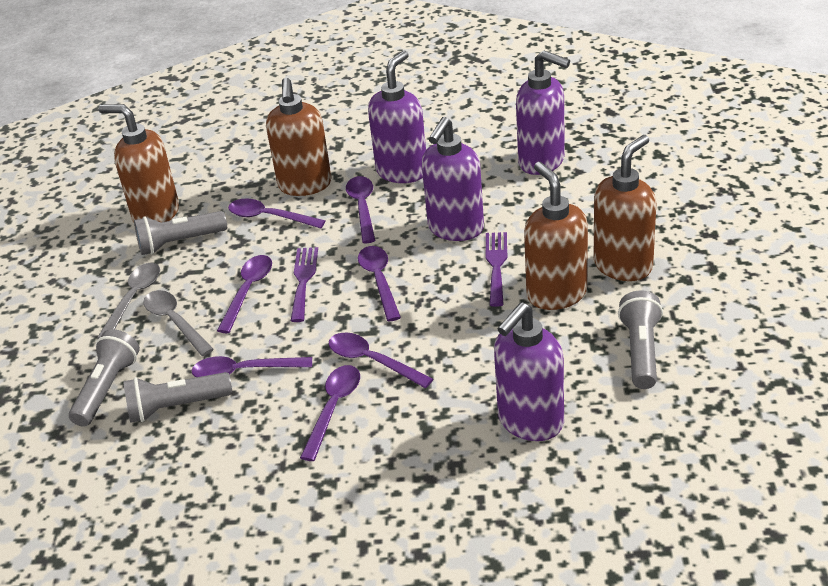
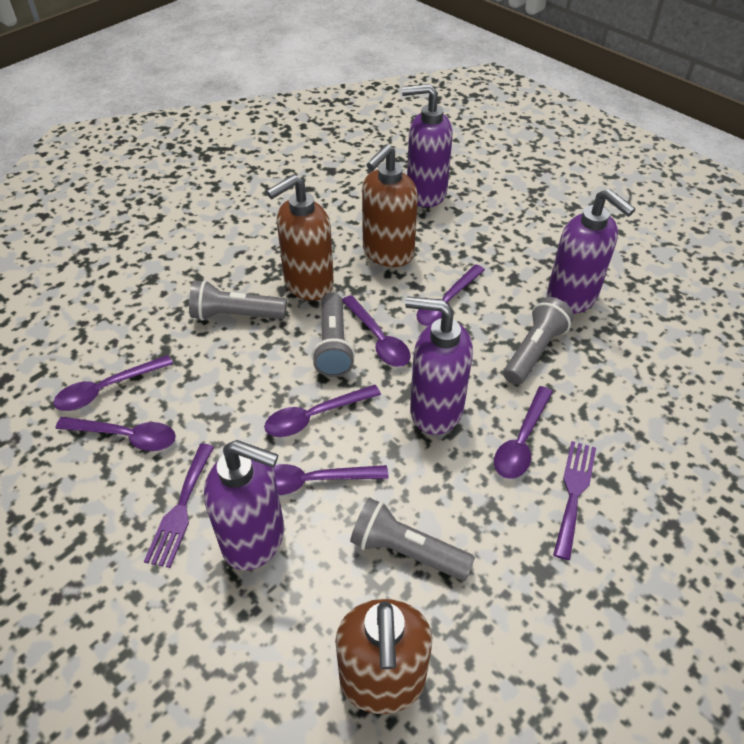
brown soap dispenser: 4 -> 3
grey spoon: 2 -> 0

